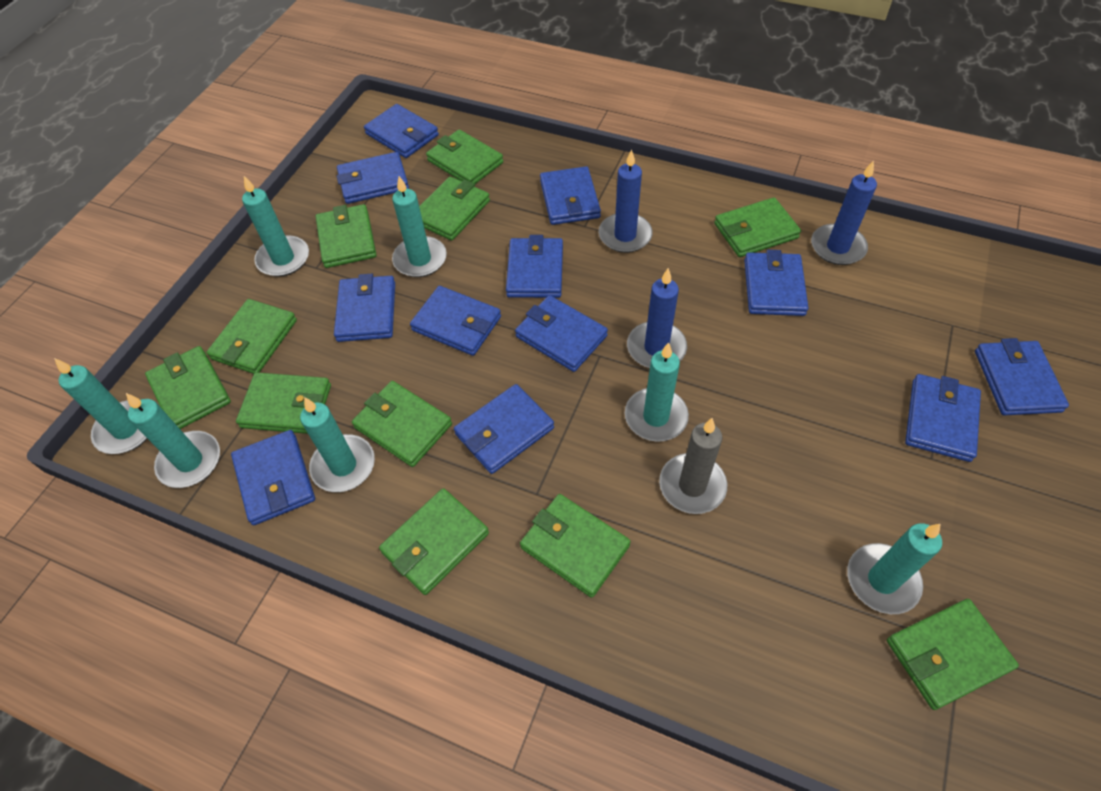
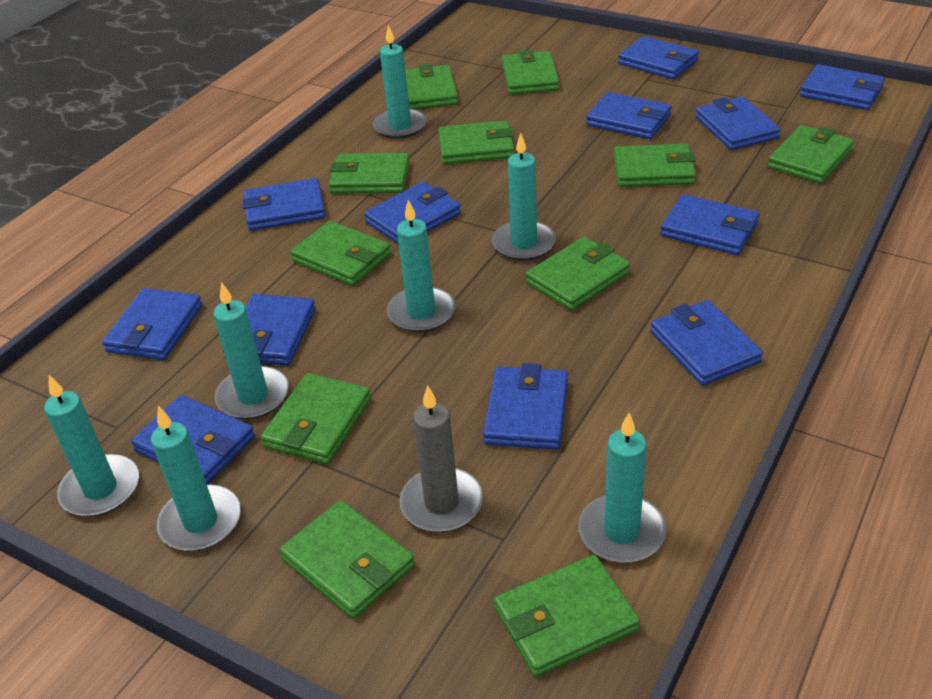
blue candle: 3 -> 0

